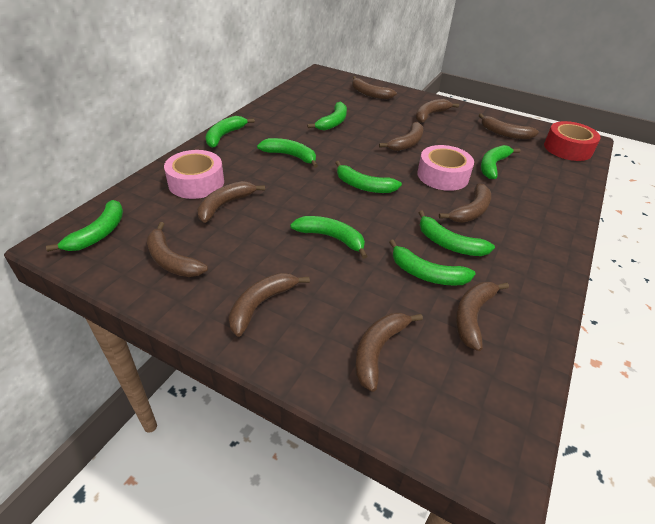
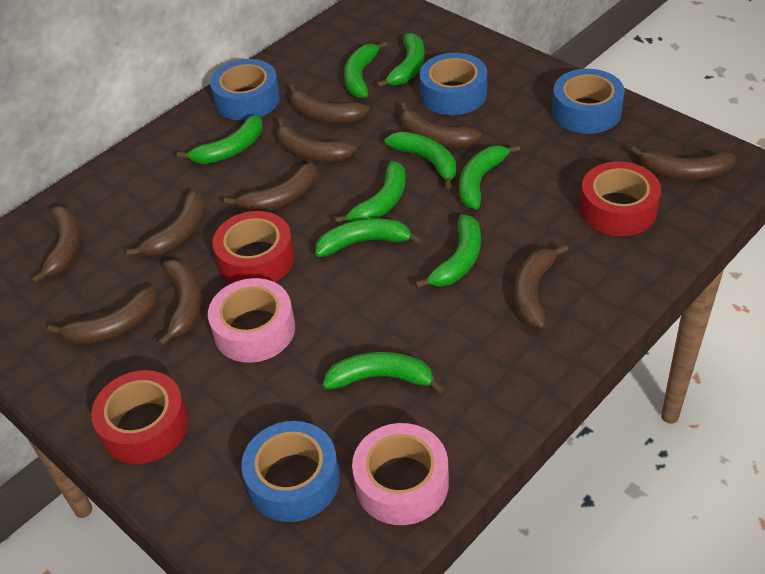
blue tape: 0 -> 4
red tape: 1 -> 3

